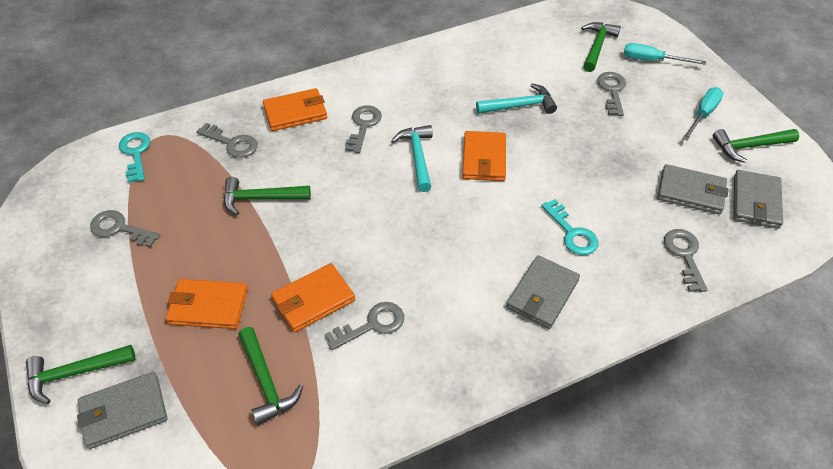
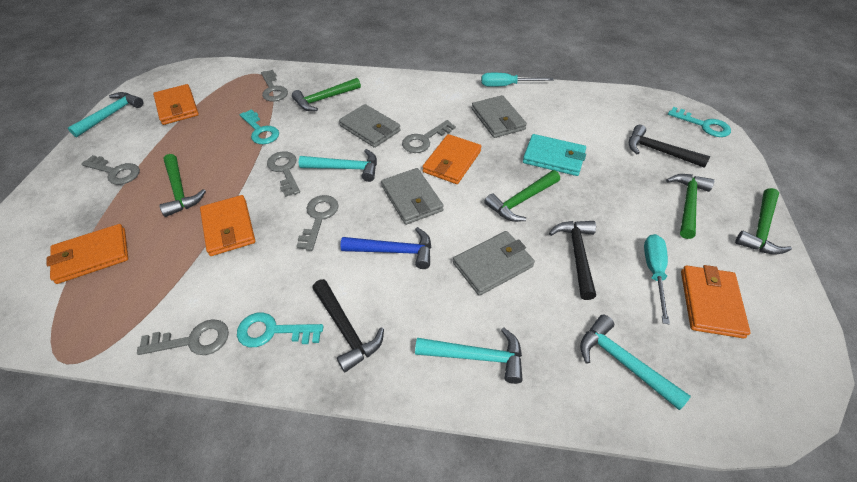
black hammer: 0 -> 3
blue hammer: 0 -> 1
orange wallet: 4 -> 5
turquoise hammer: 2 -> 4
turquoise key: 2 -> 3
turquoise wallet: 0 -> 1

